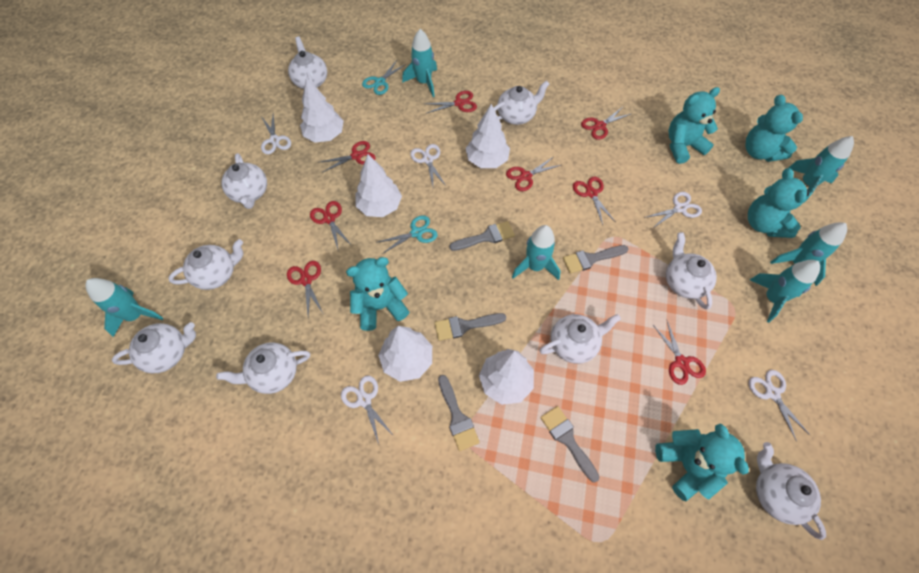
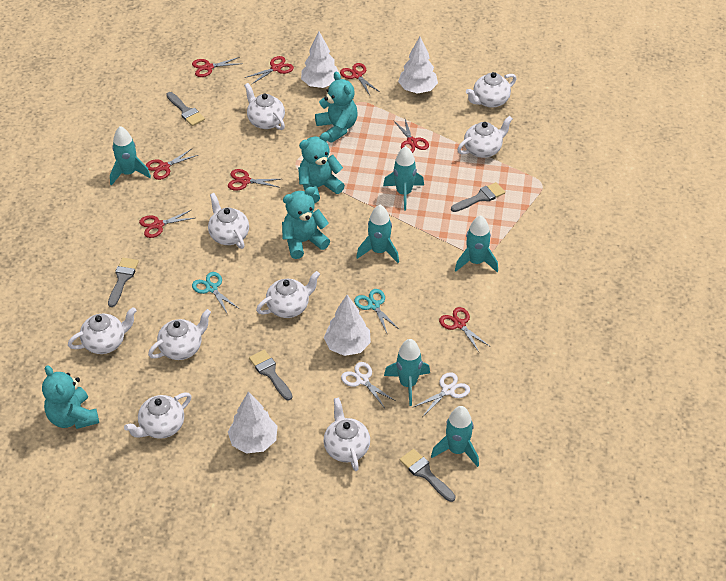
turquoise teddy bear: 5 -> 4
white scissors: 5 -> 2
white tree: 5 -> 4

